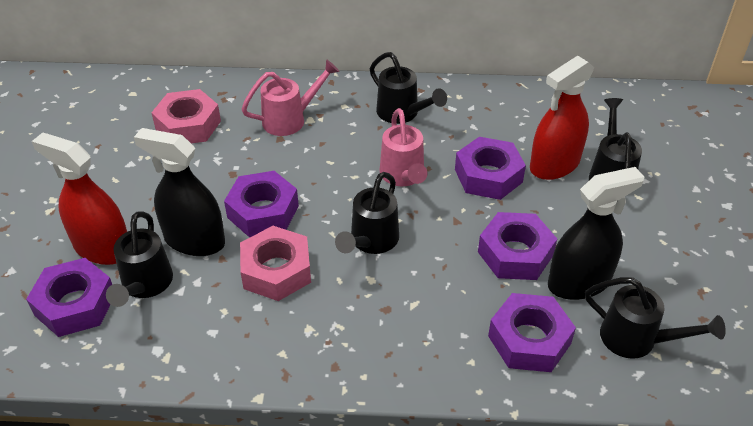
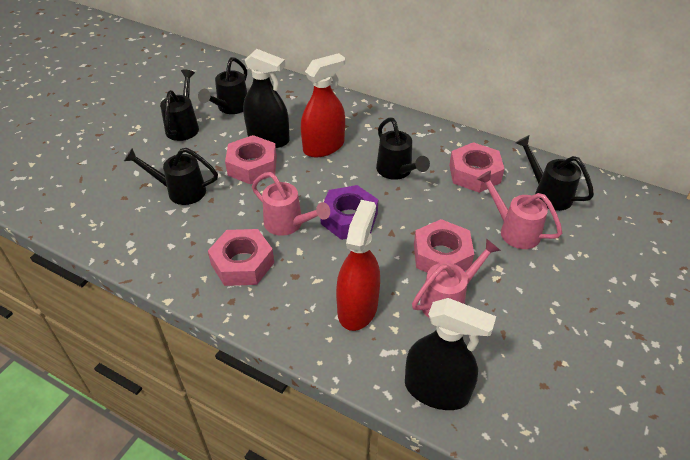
pink nut: 2 -> 4
pink watering can: 2 -> 3
purple nut: 5 -> 1

